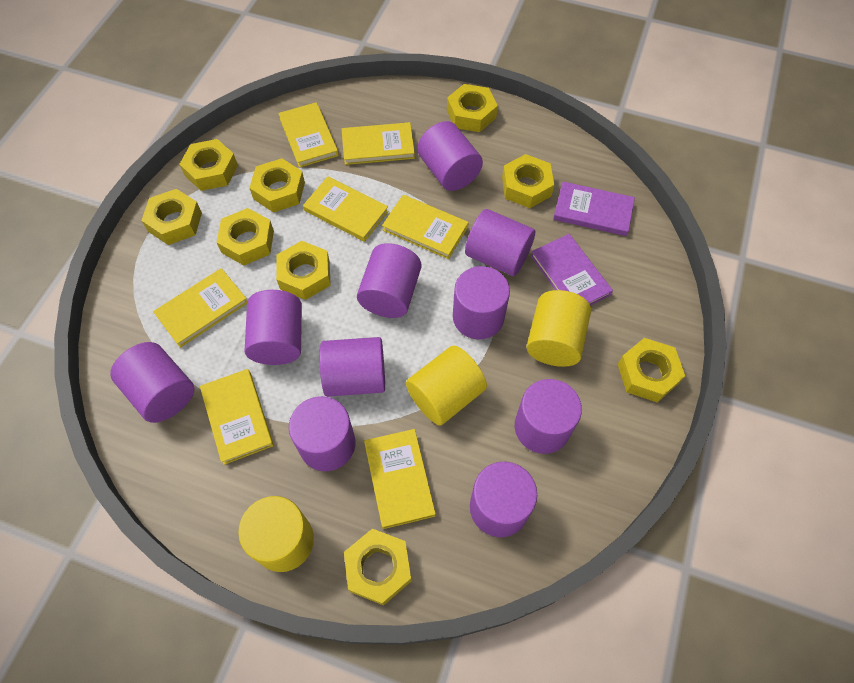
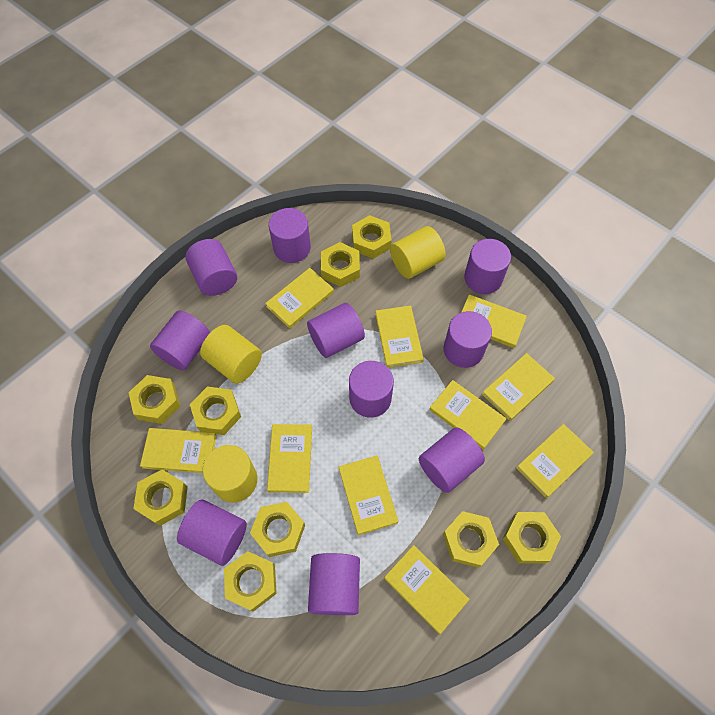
purple book: 2 -> 0
yellow book: 7 -> 10

